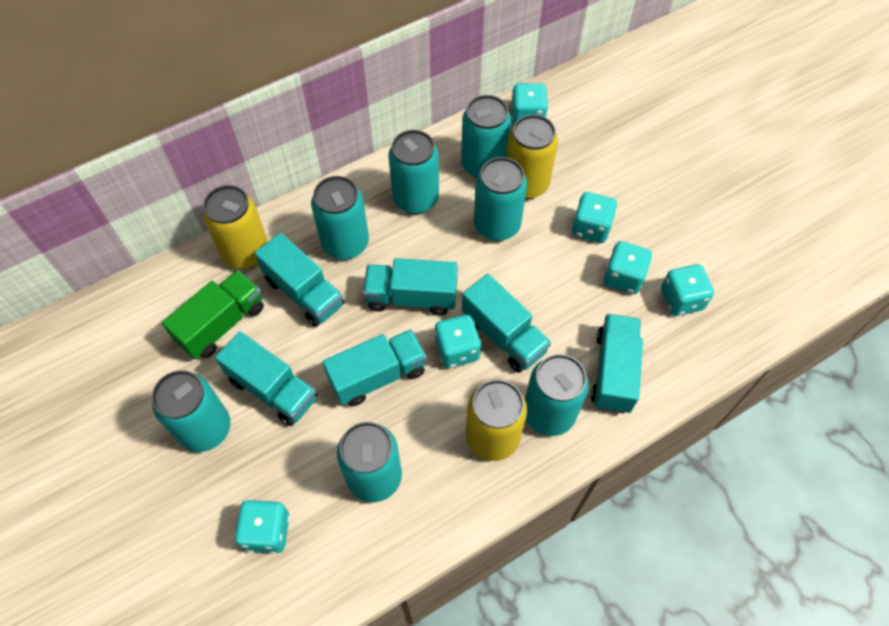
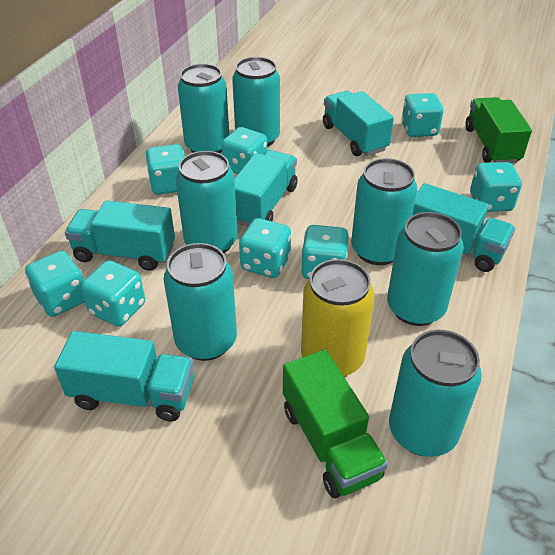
green truck: 1 -> 2
turquoise dice: 6 -> 8
turquoise truck: 6 -> 5
yellow can: 3 -> 1

